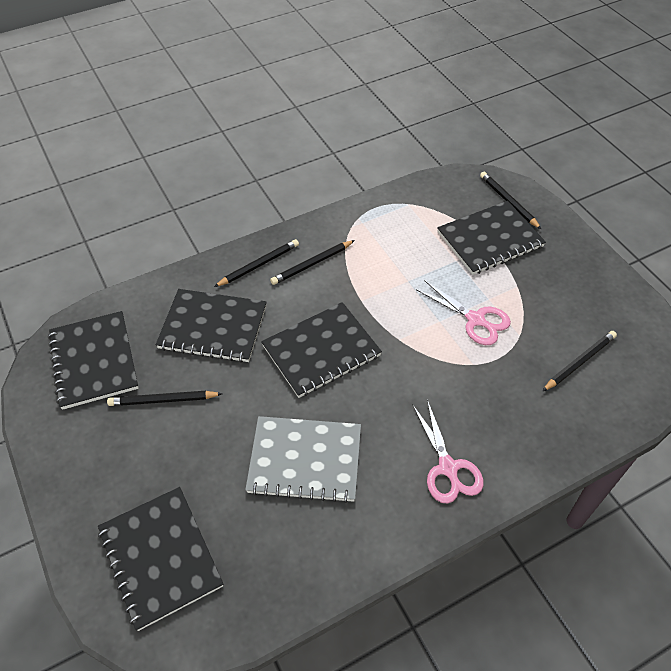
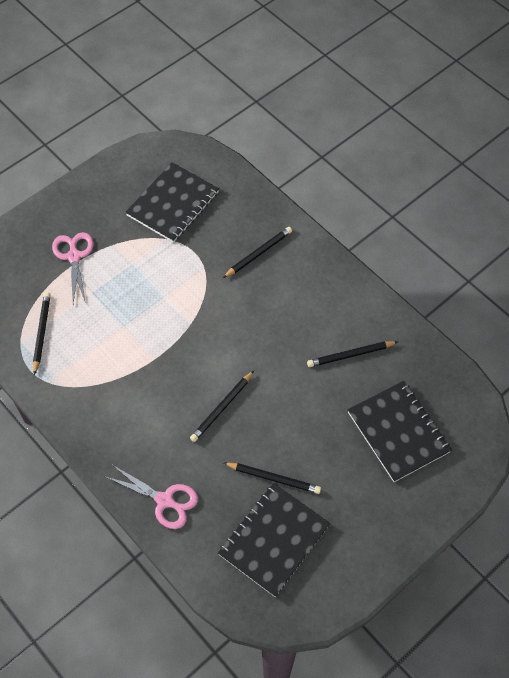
black notebook: 5 -> 3
grey notebook: 1 -> 0

